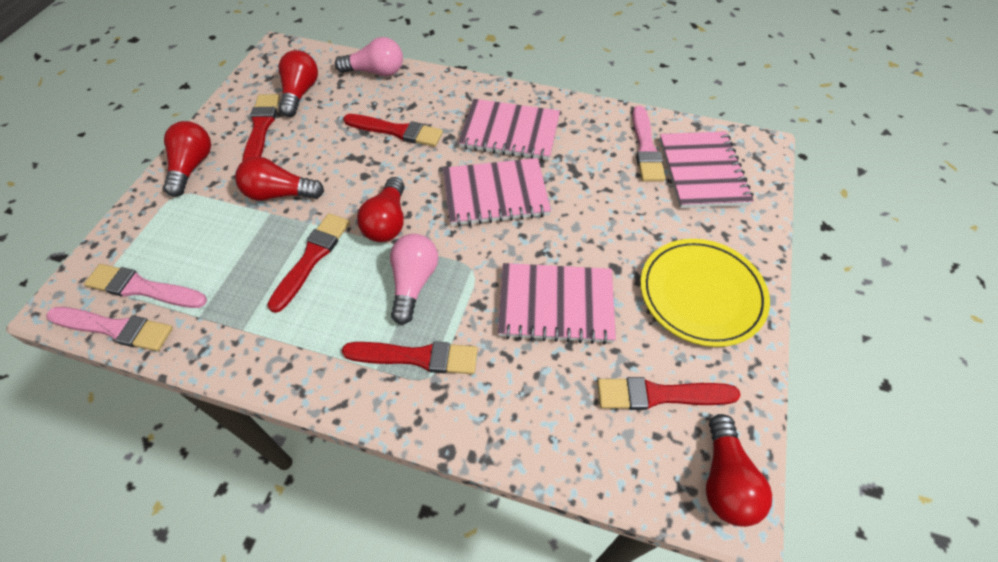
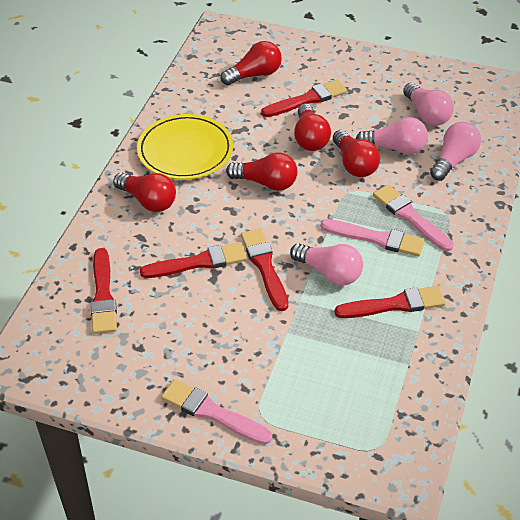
pink light bulb: 2 -> 4
pink notebook: 4 -> 0

